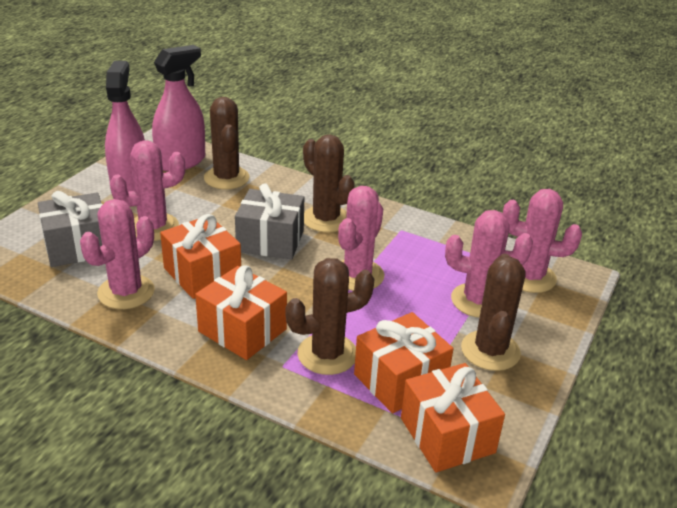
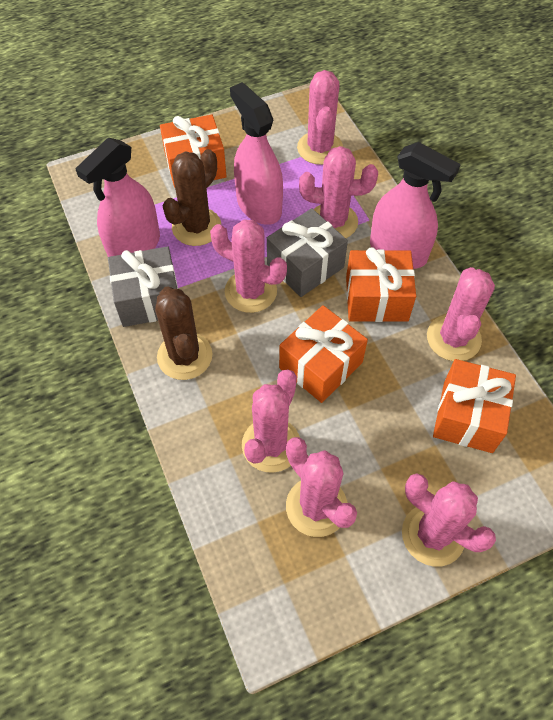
brown cactus: 4 -> 2
pink cactus: 5 -> 7
pink spray bottle: 2 -> 3

